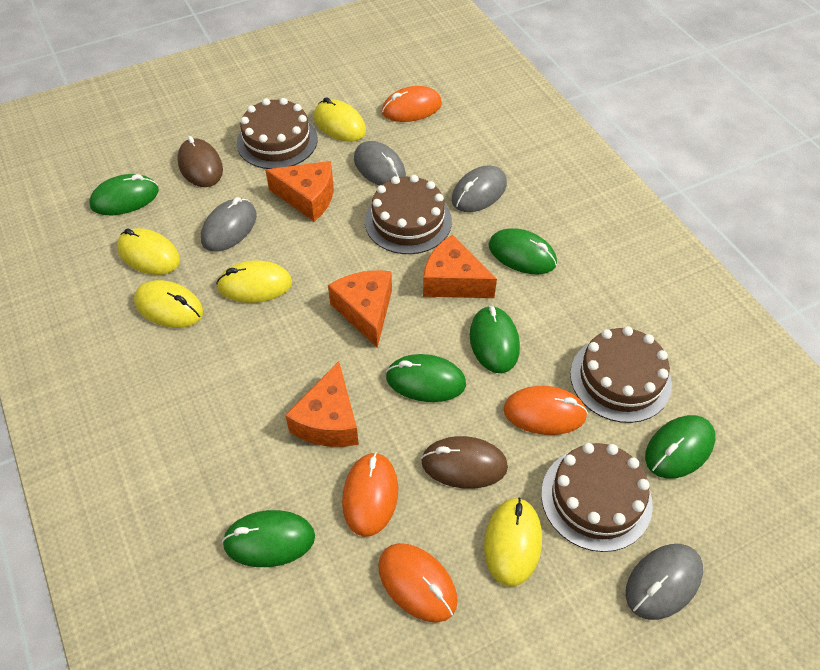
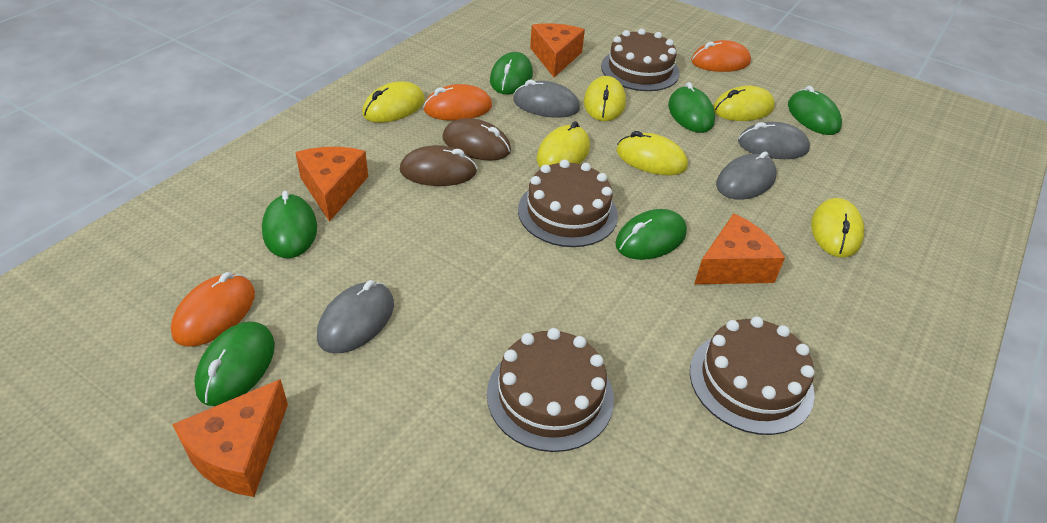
orange mouse: 4 -> 3
yellow mouse: 5 -> 6

